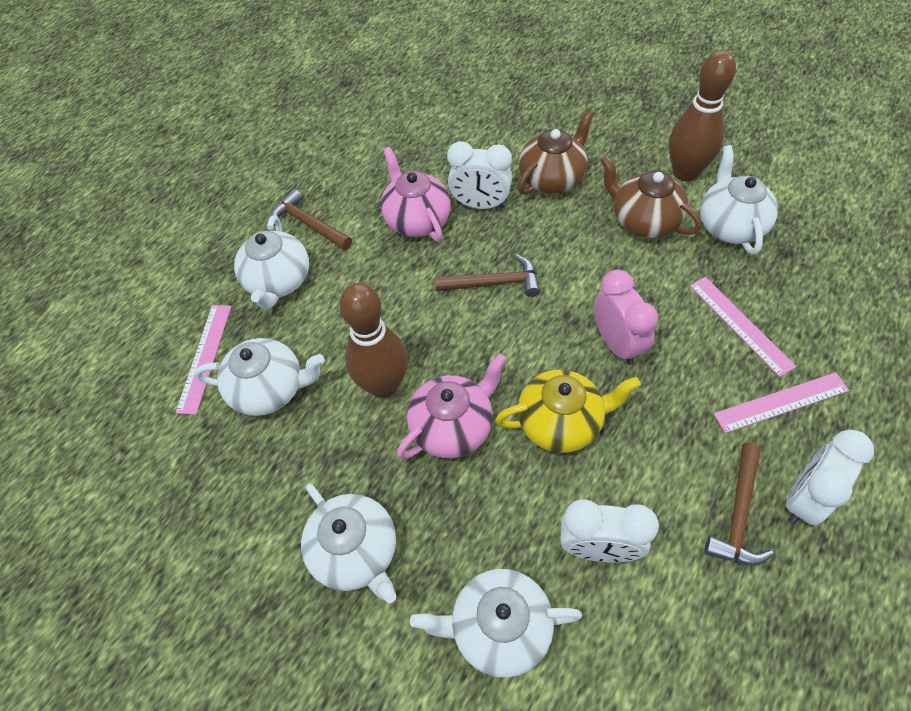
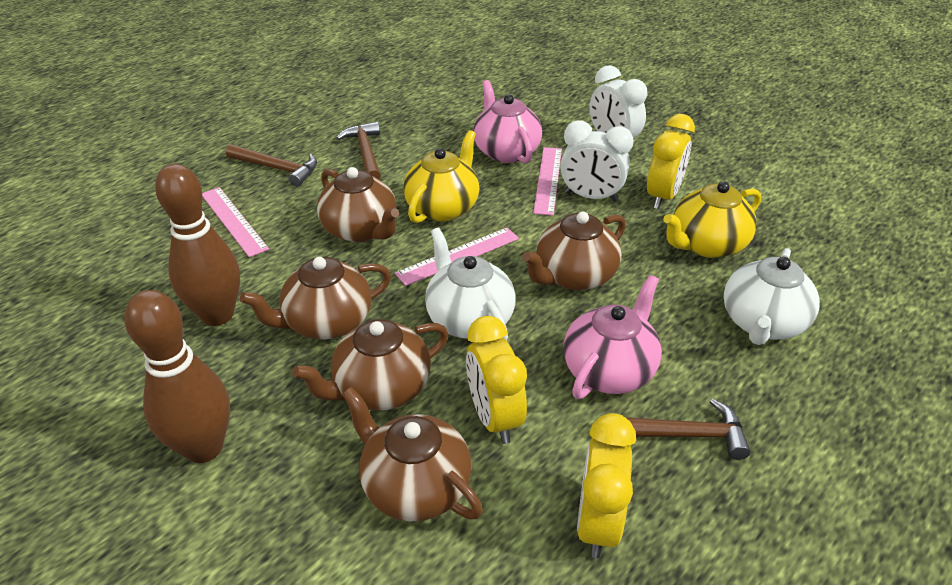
brown teapot: 2 -> 5
pink clock: 1 -> 0
white clock: 3 -> 2
white teapot: 5 -> 2
yellow clock: 0 -> 3
yellow teapot: 1 -> 2

